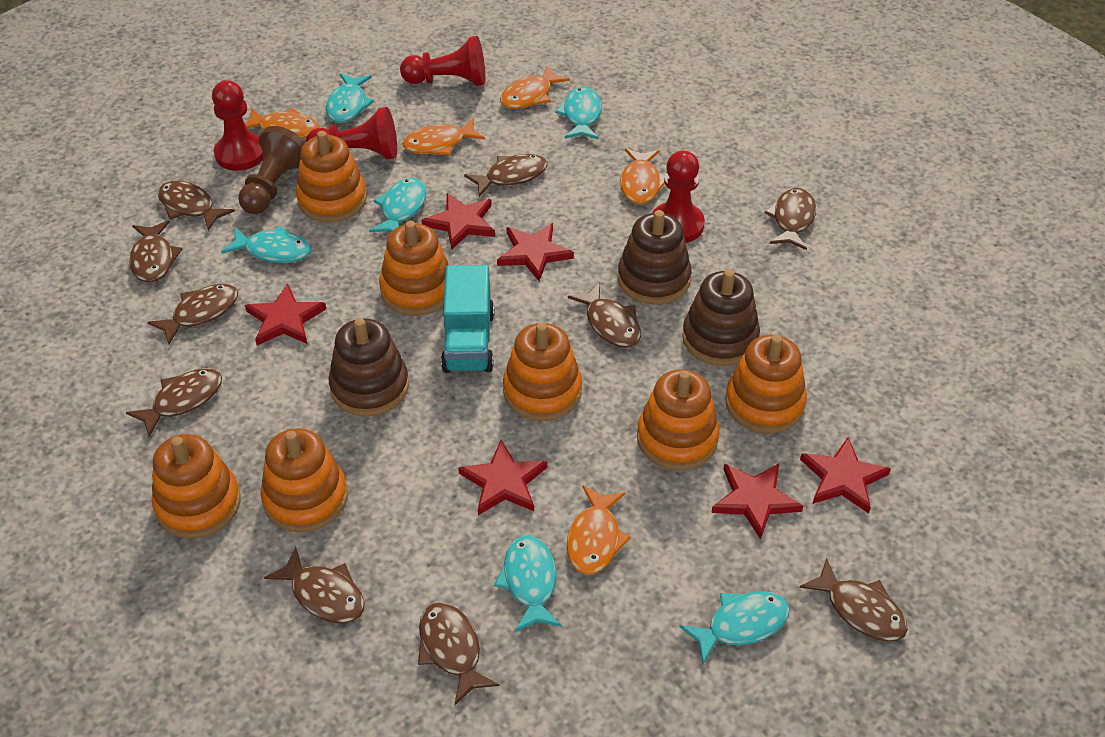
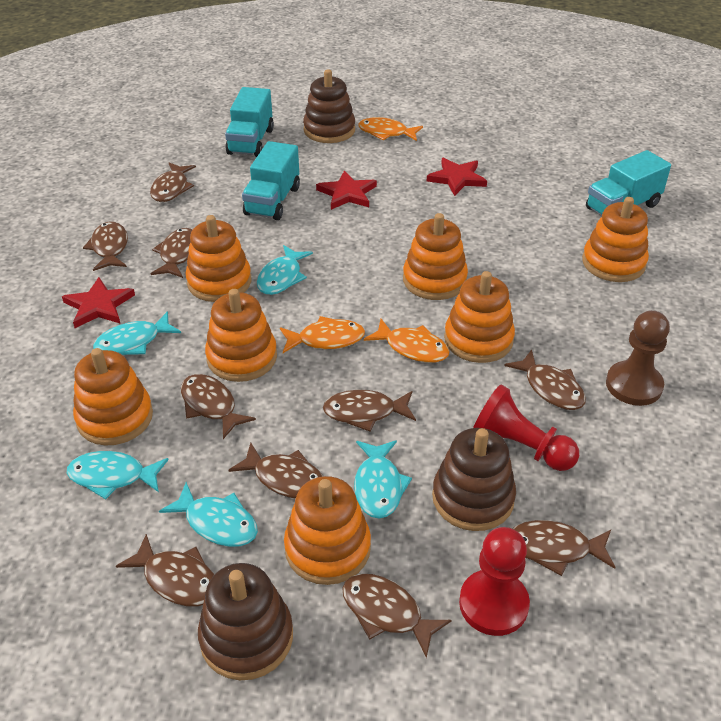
orange fish: 5 -> 3
red pawn: 4 -> 2
red star: 6 -> 3
turquoise fish: 6 -> 5
turquoise truck: 1 -> 3

